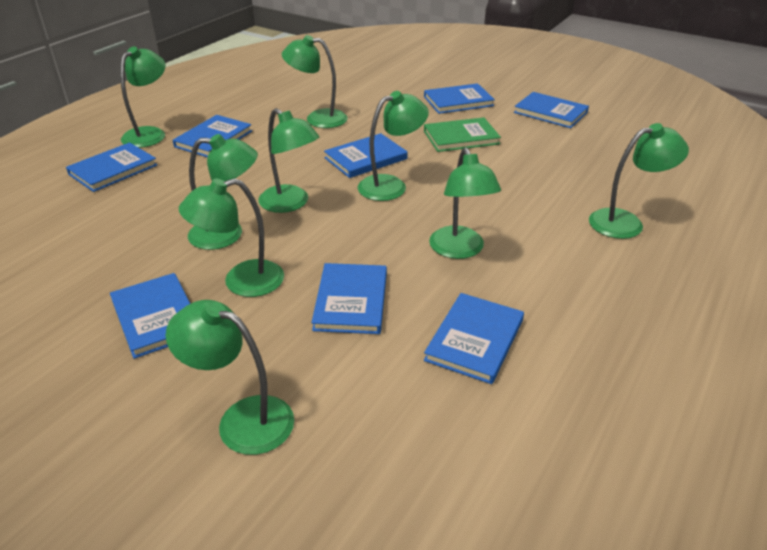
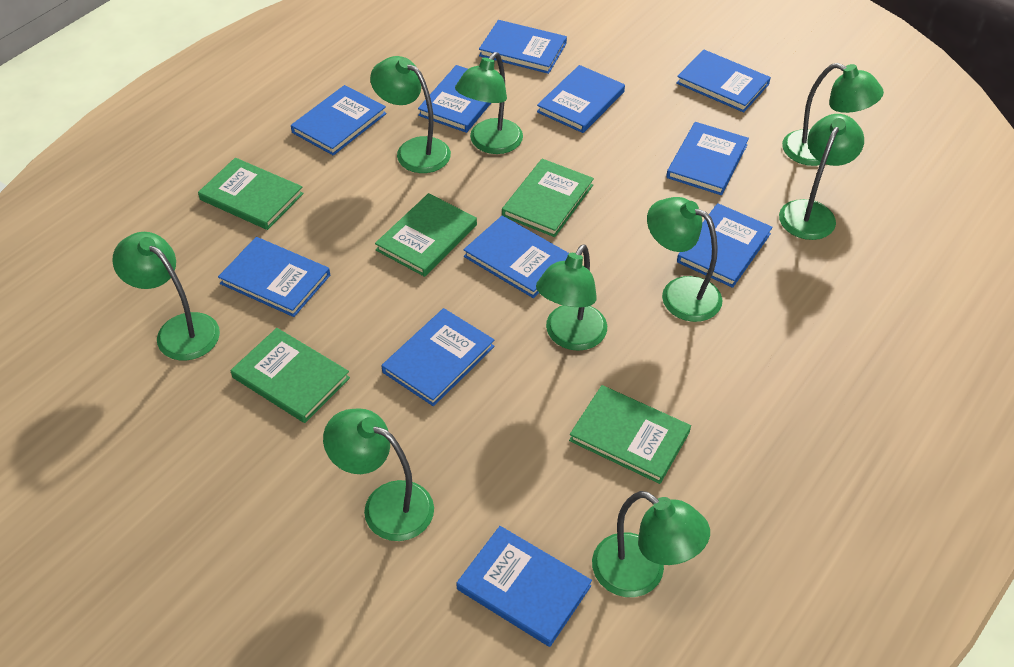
blue book: 8 -> 11
green book: 1 -> 5

